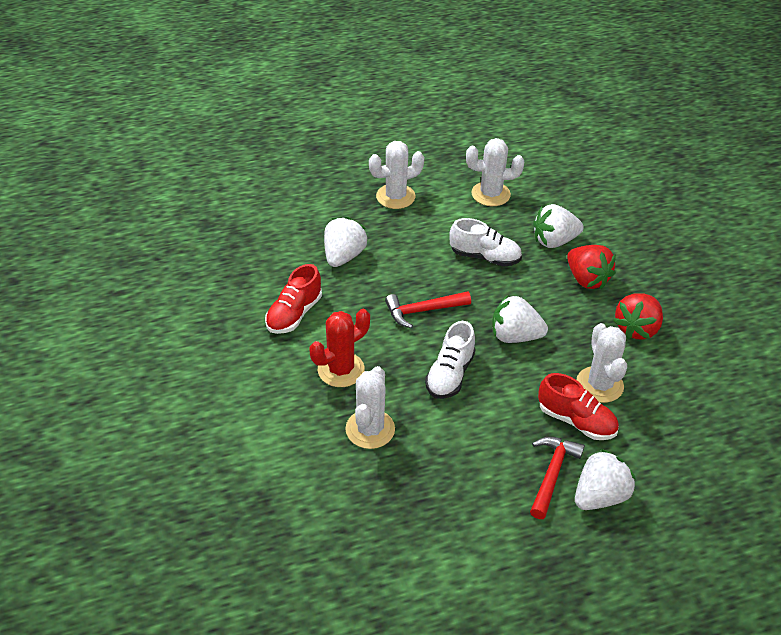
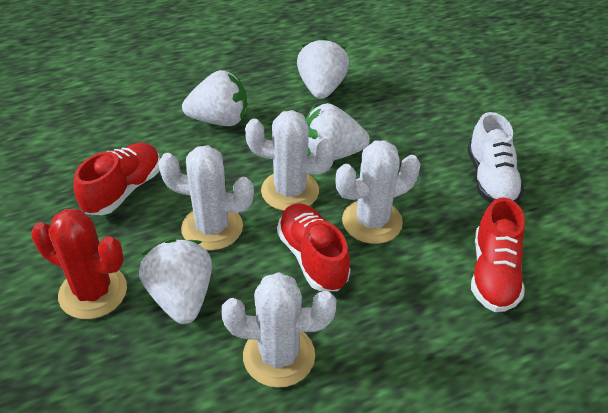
red hammer: 2 -> 0
red shoe: 2 -> 3
red strawberry: 2 -> 0
white shoe: 2 -> 1

